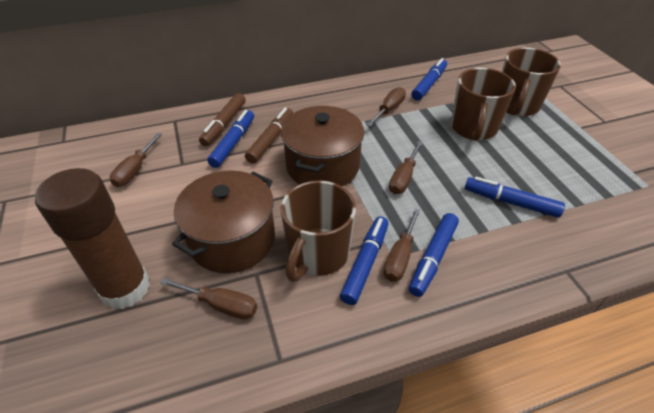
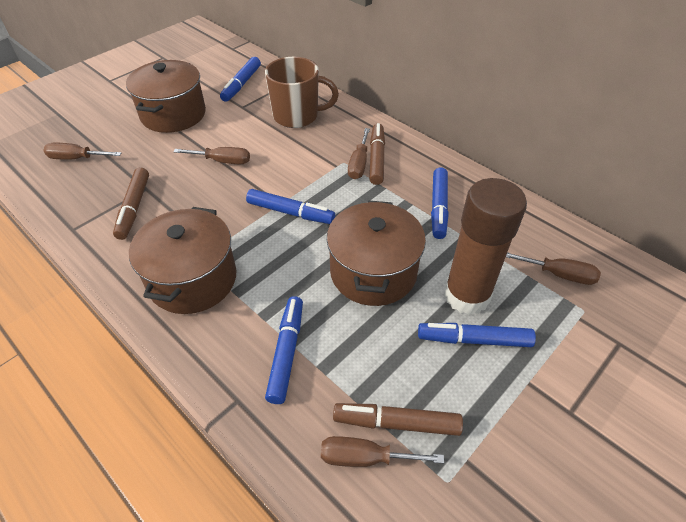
brown marker: 2 -> 3
brown mug: 3 -> 1
brown pot: 2 -> 3

